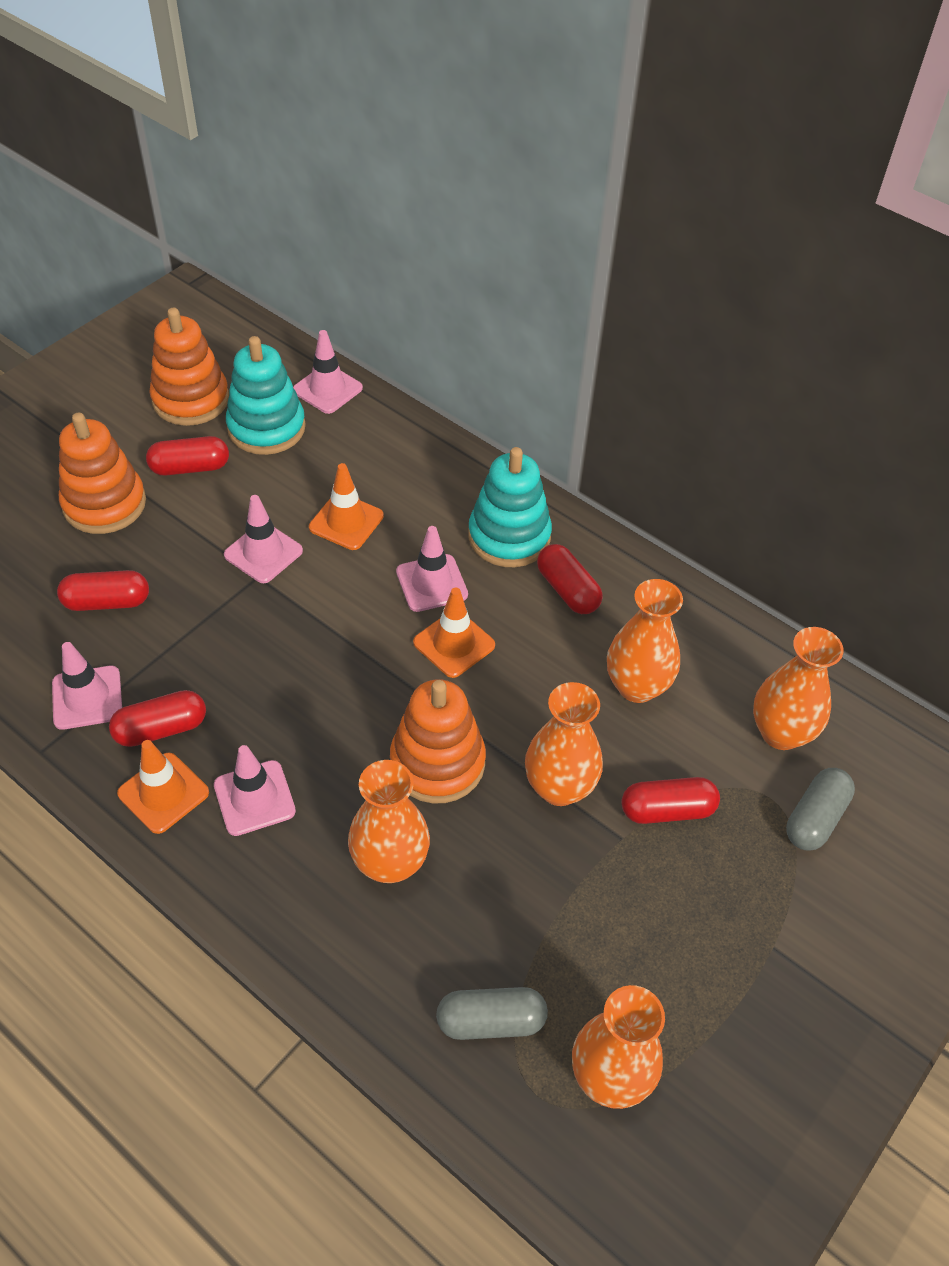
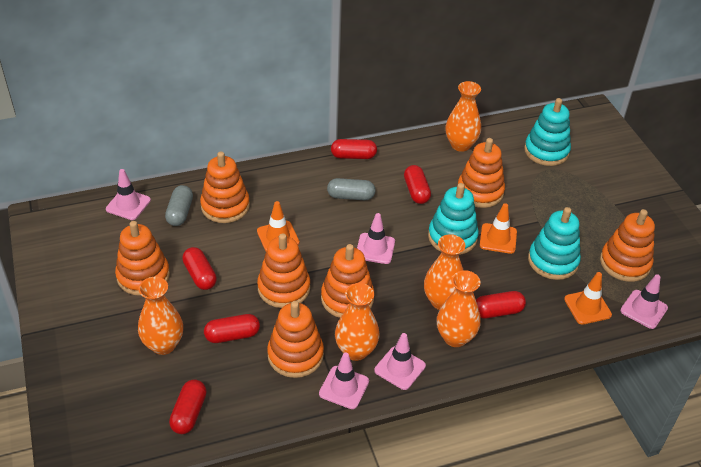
orange stacking toy: 3 -> 7
red capsule: 5 -> 6
turquoise stacking toy: 2 -> 3

